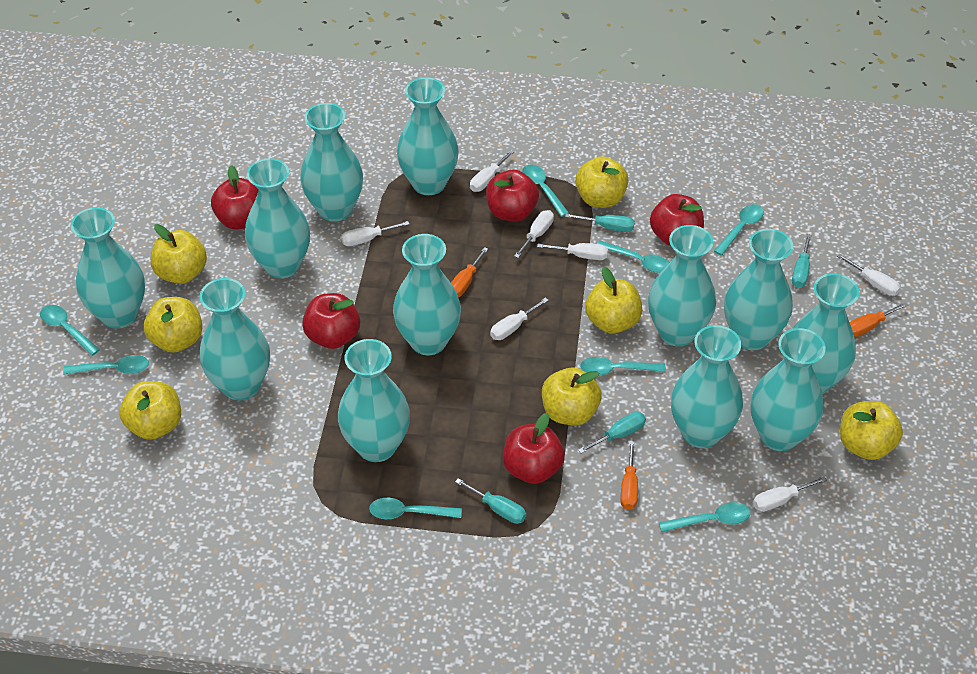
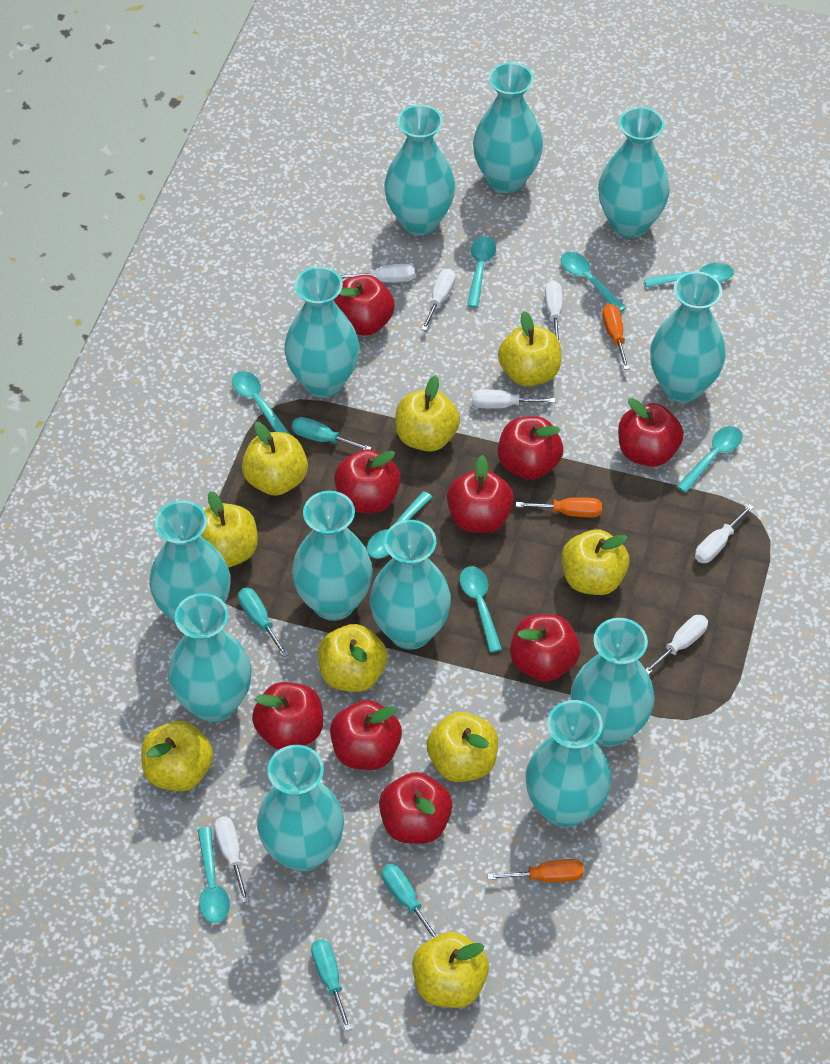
red apple: 5 -> 9
yellow apple: 7 -> 9

